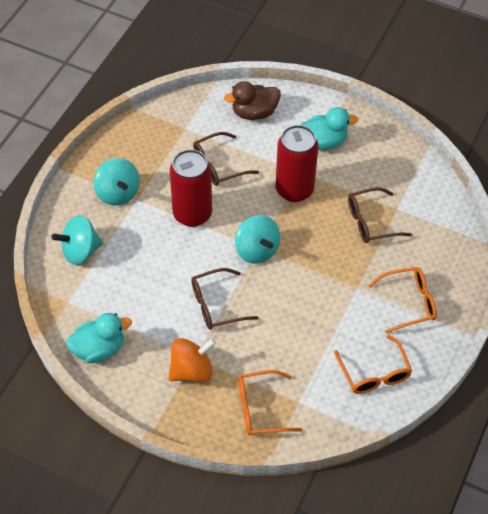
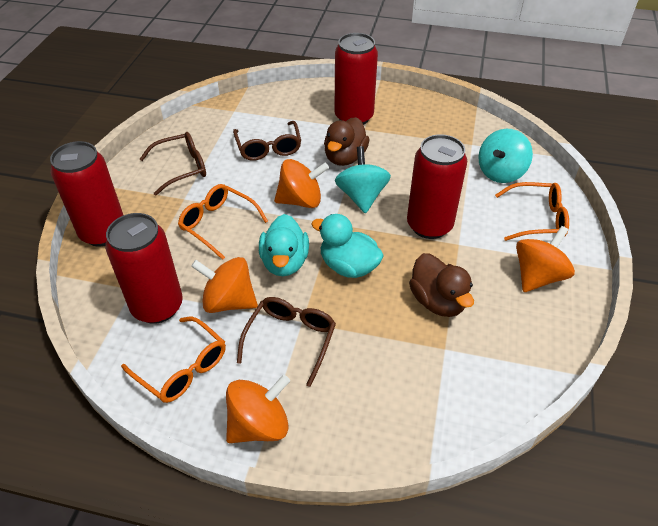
brown duck: 1 -> 2
orange spinning top: 1 -> 4
red can: 2 -> 4
turquoise spinning top: 3 -> 2

